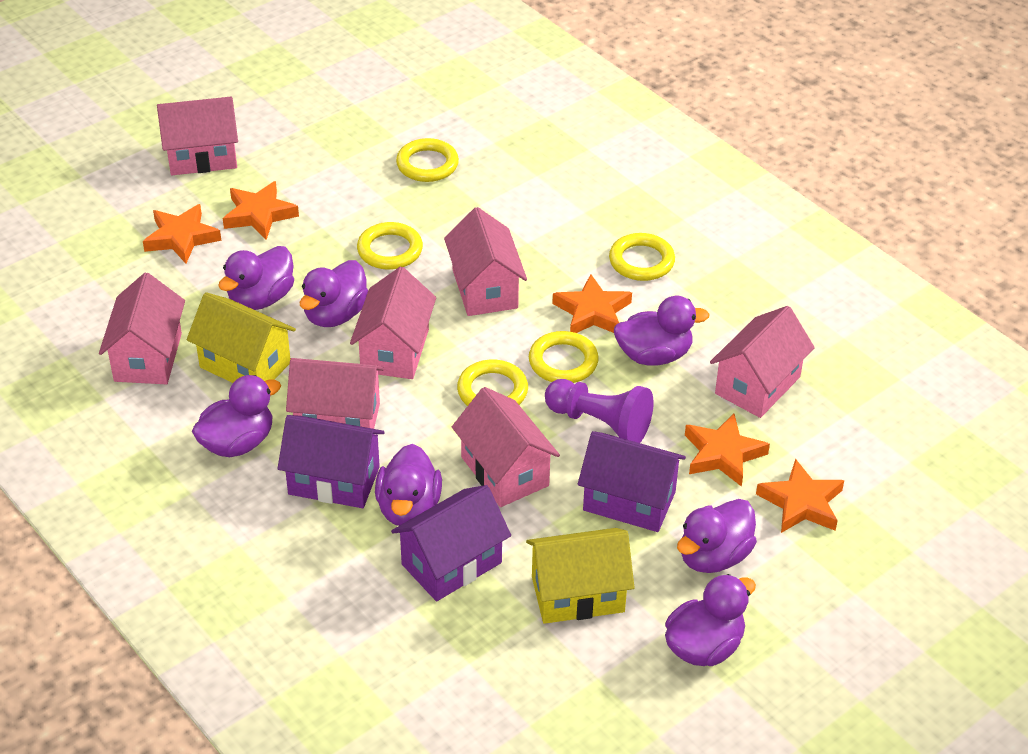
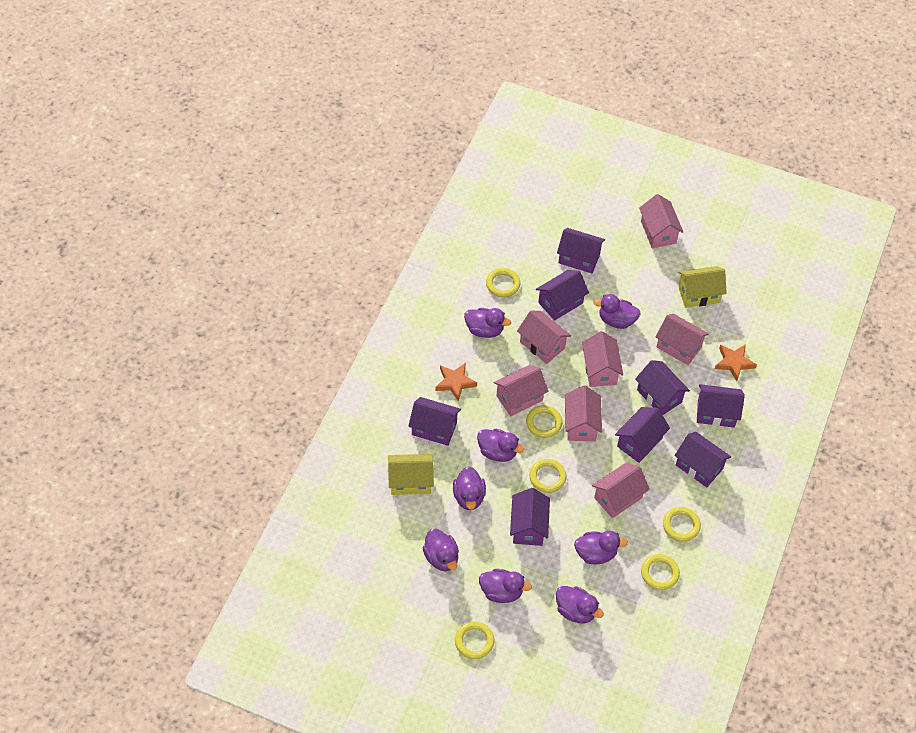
orange star: 5 -> 2
purple duck: 7 -> 8
purple house: 3 -> 8
purple pawn: 1 -> 0
yellow ring: 5 -> 6

